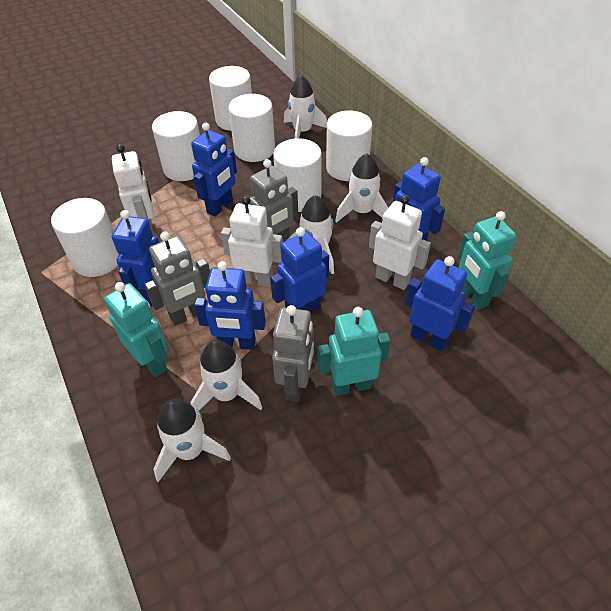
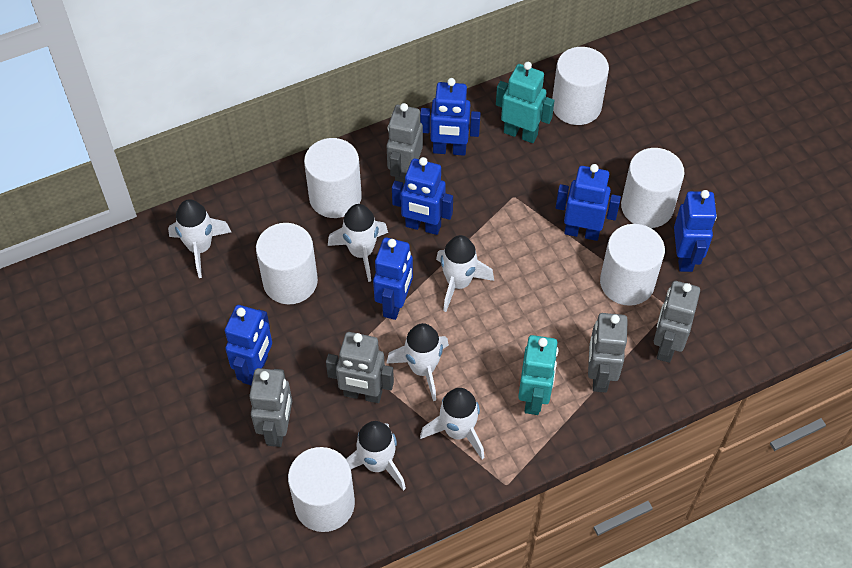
grey robot: 3 -> 5
turquoise robot: 3 -> 2
white robot: 3 -> 0
white rocket: 5 -> 6

